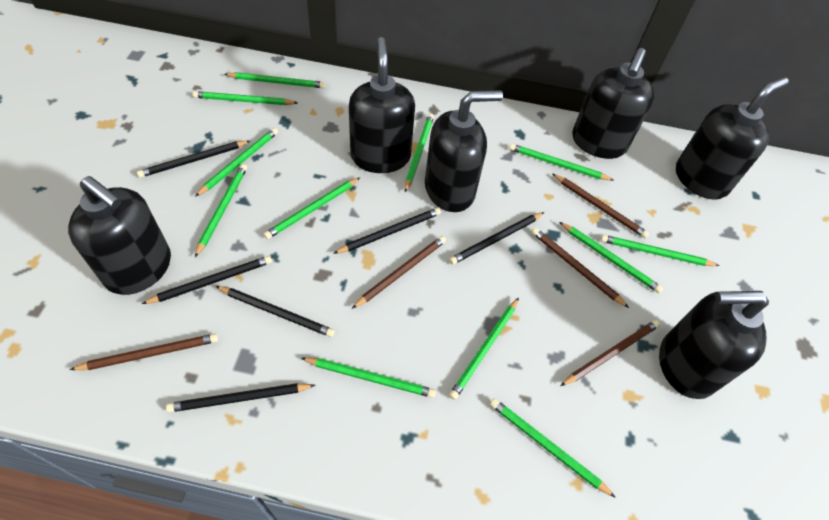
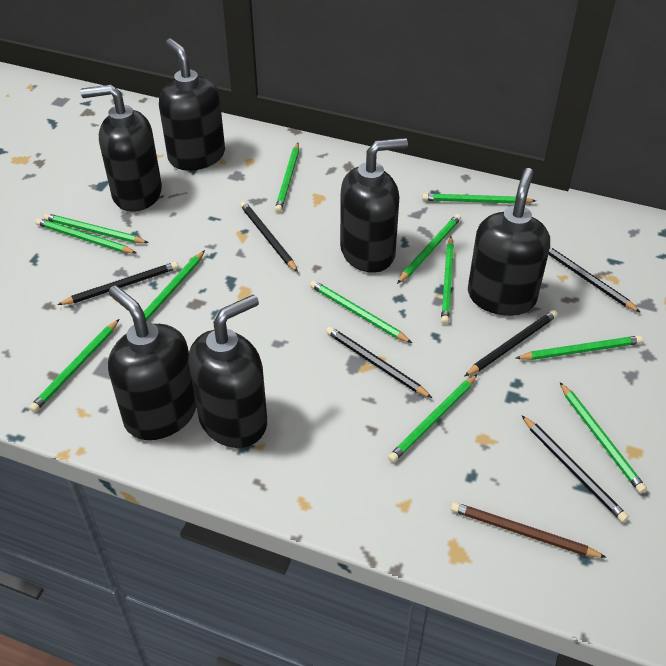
brown pencil: 5 -> 1

